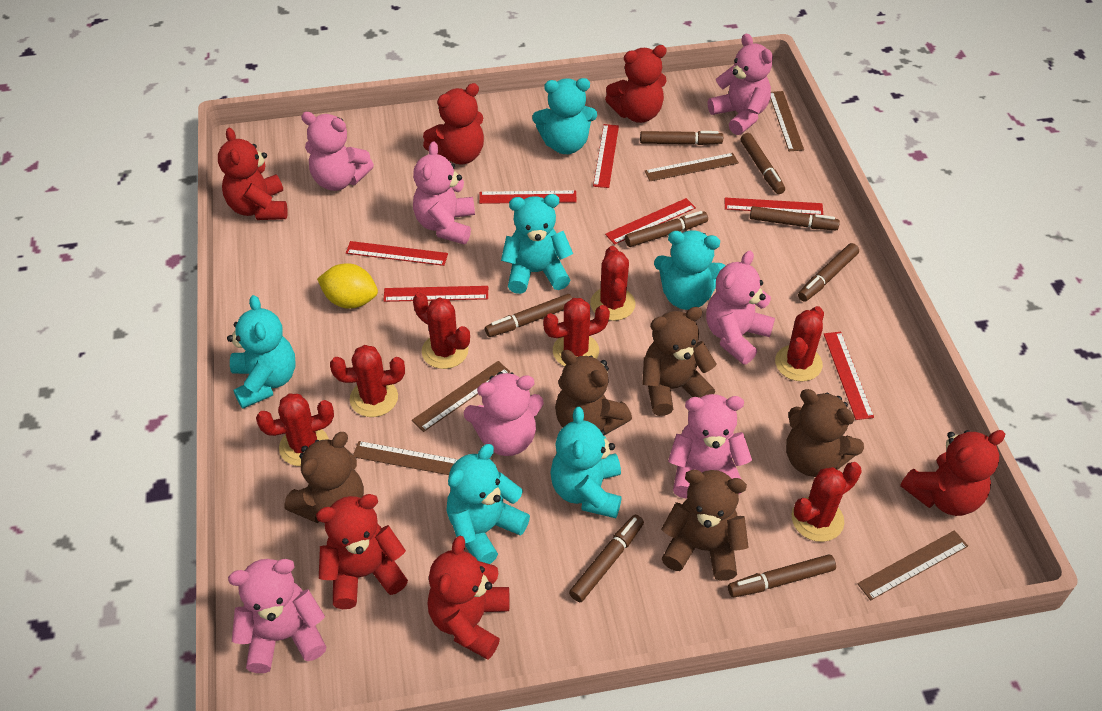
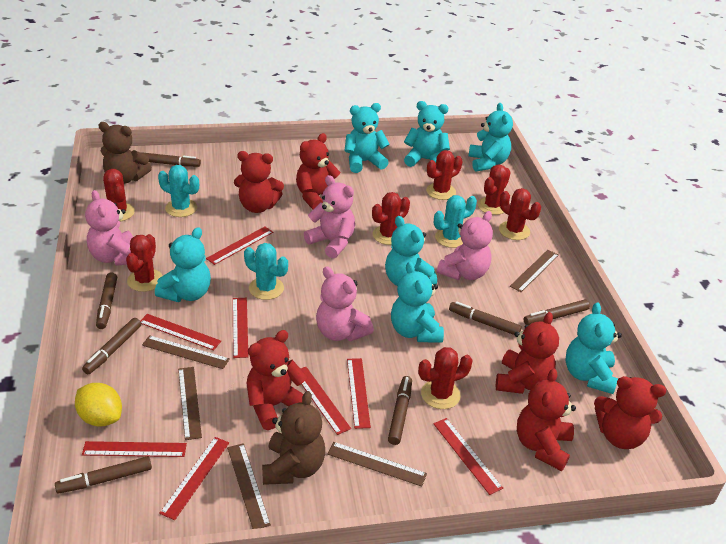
brown marker: 8 -> 7
brown teddy bear: 5 -> 2
pink teddy bear: 7 -> 4
red ruler: 7 -> 8
turquoise cactus: 0 -> 3
turquoise teddy bear: 6 -> 7

